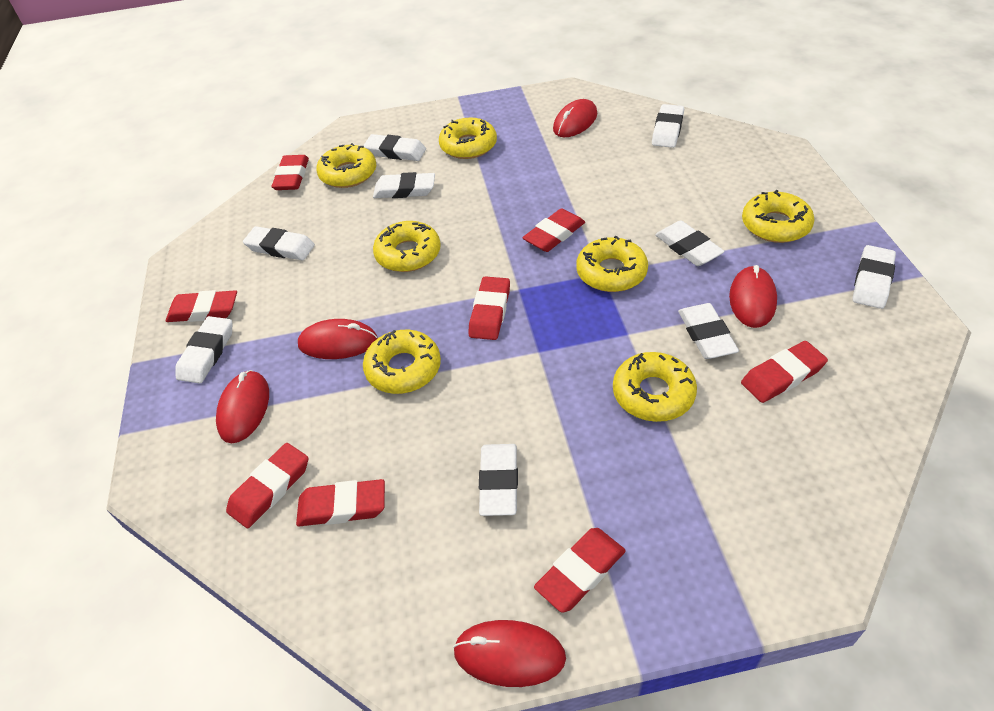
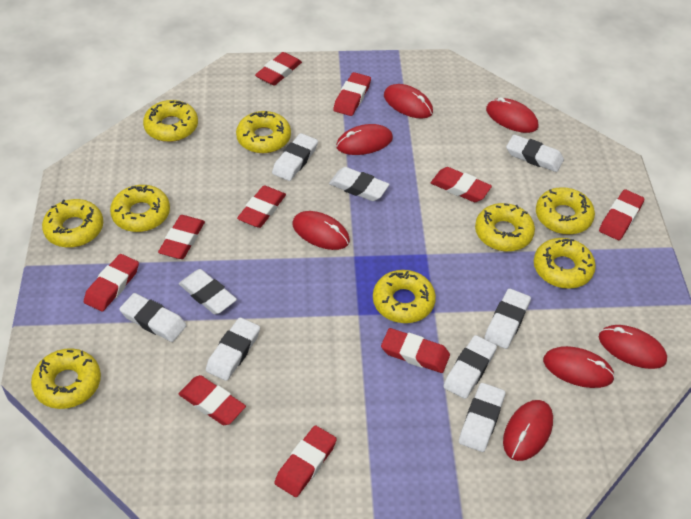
red eraser: 8 -> 10
red mouse: 5 -> 7
yellow donut: 7 -> 9

